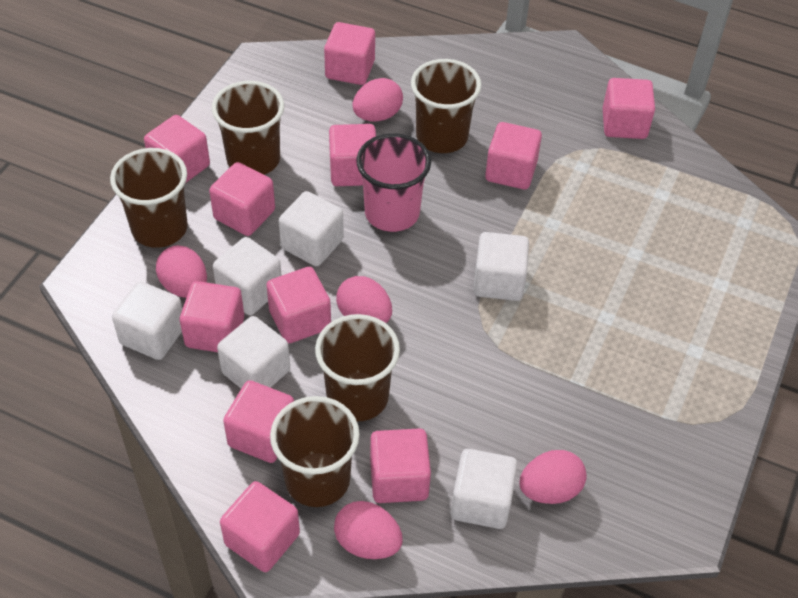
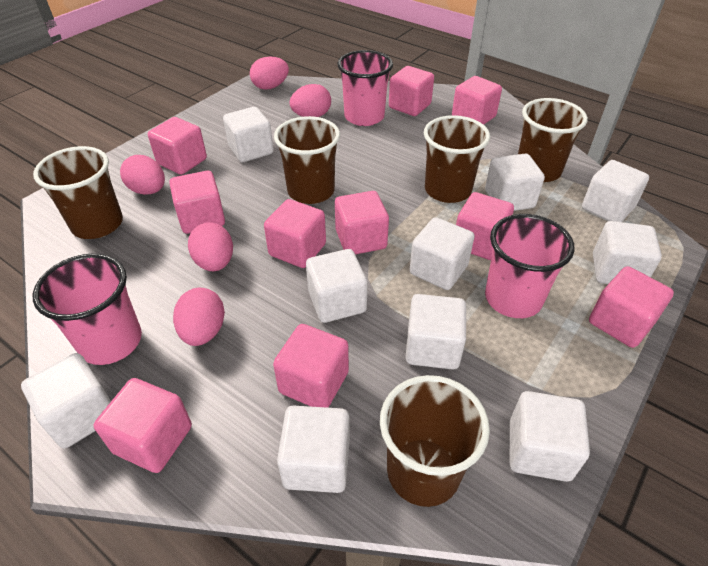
pink cube: 11 -> 10
pink cup: 1 -> 3
white cube: 6 -> 10

